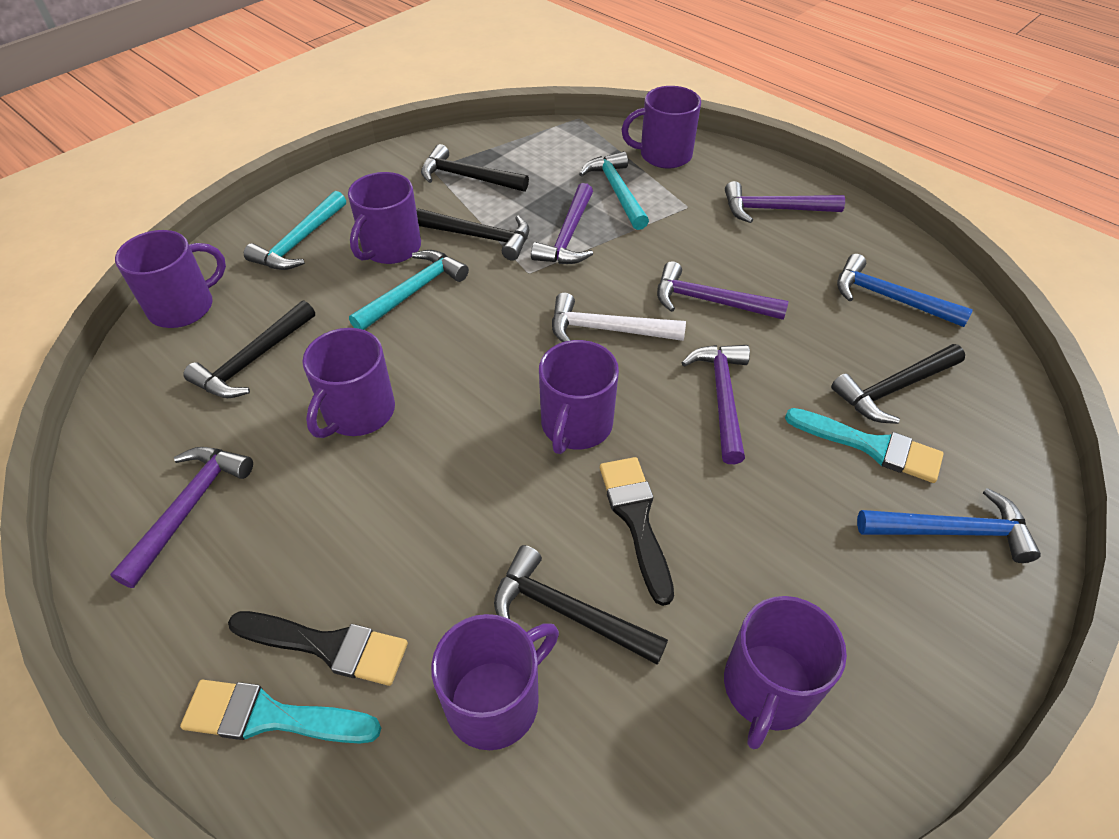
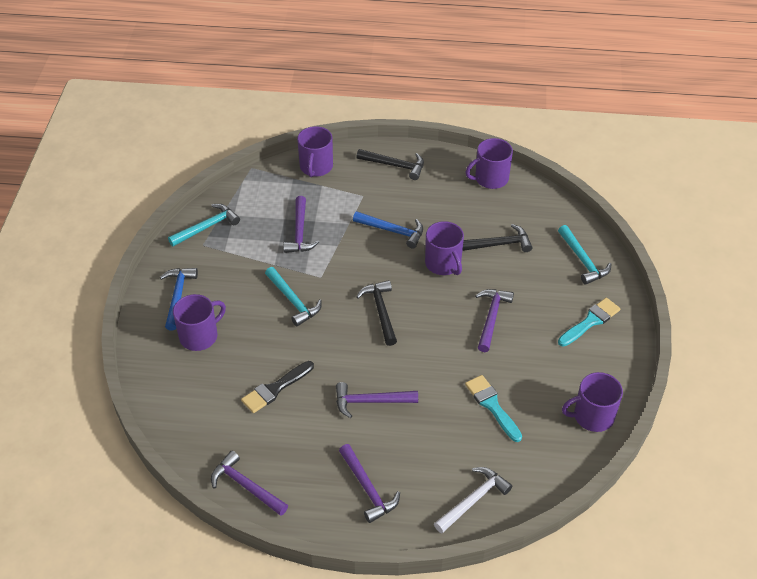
black brush: 2 -> 1
black hammer: 5 -> 3
purple mug: 7 -> 5

